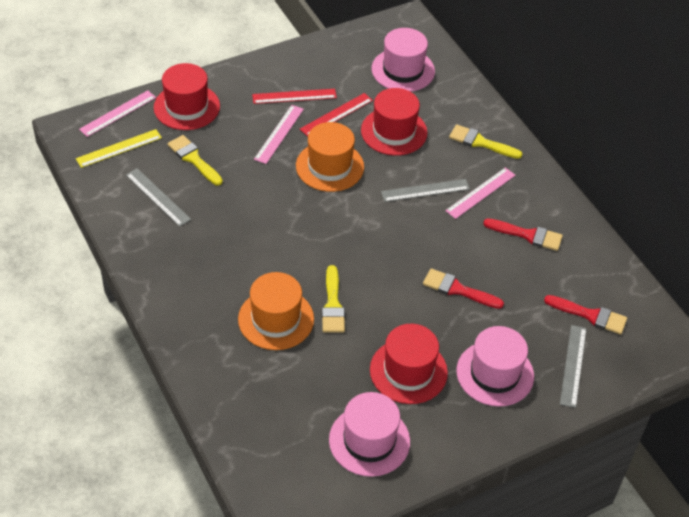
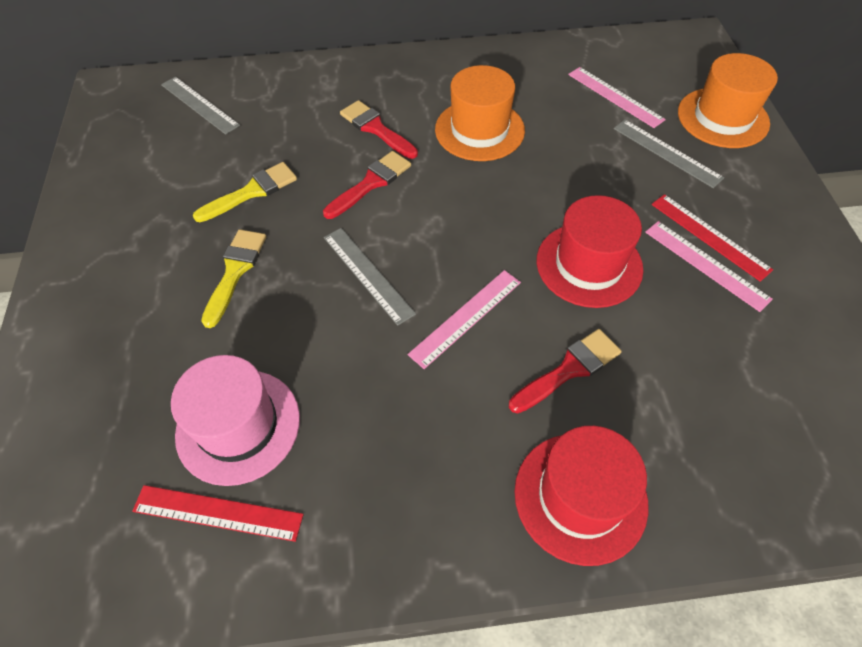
pink hat: 3 -> 1
red hat: 3 -> 2
yellow brush: 3 -> 2
yellow ruler: 1 -> 0

